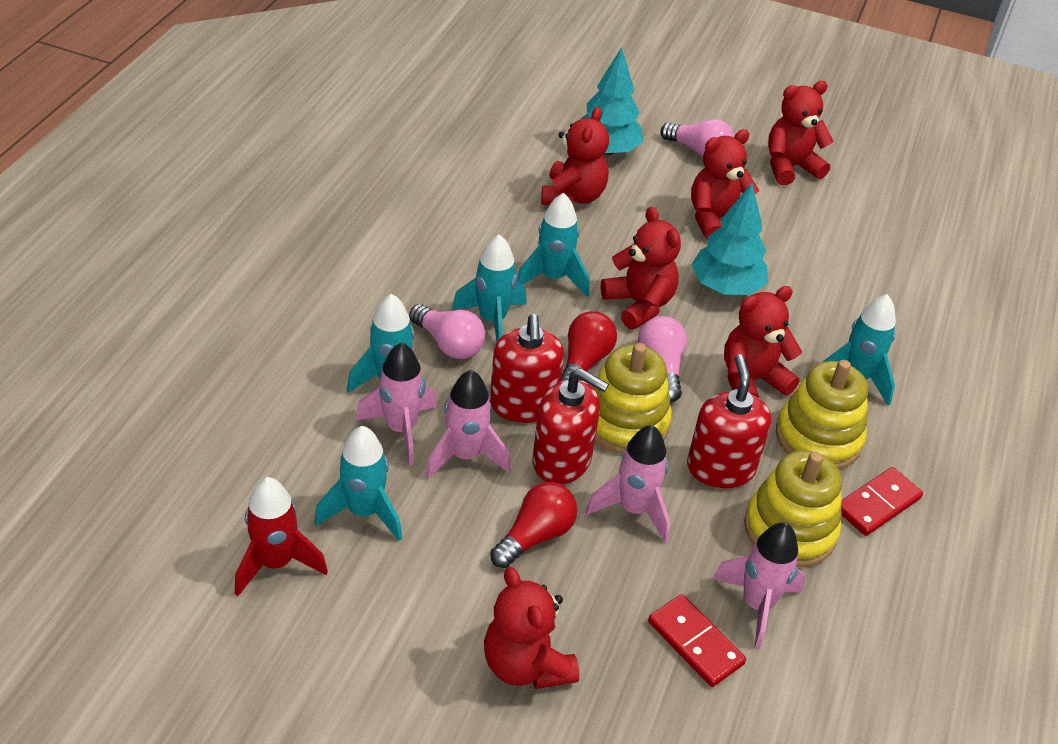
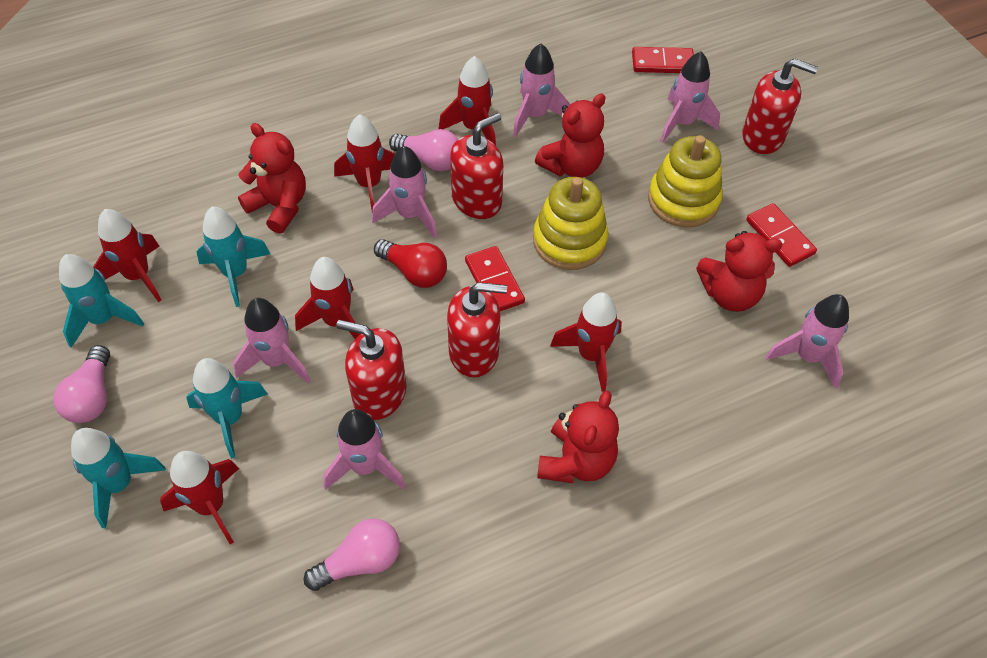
pink rocket: 4 -> 6
red domino: 2 -> 3
red light bulb: 2 -> 1
red rocket: 1 -> 6
red soap dispenser: 3 -> 4
red teddy bear: 6 -> 4
turquoise rocket: 5 -> 4
turquoise tree: 2 -> 0
yellow stacking toy: 3 -> 2

